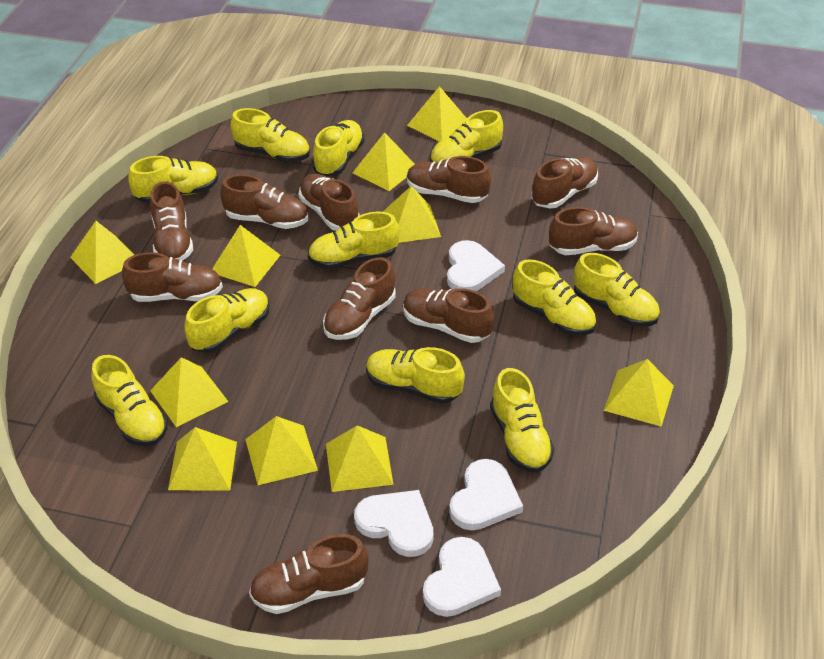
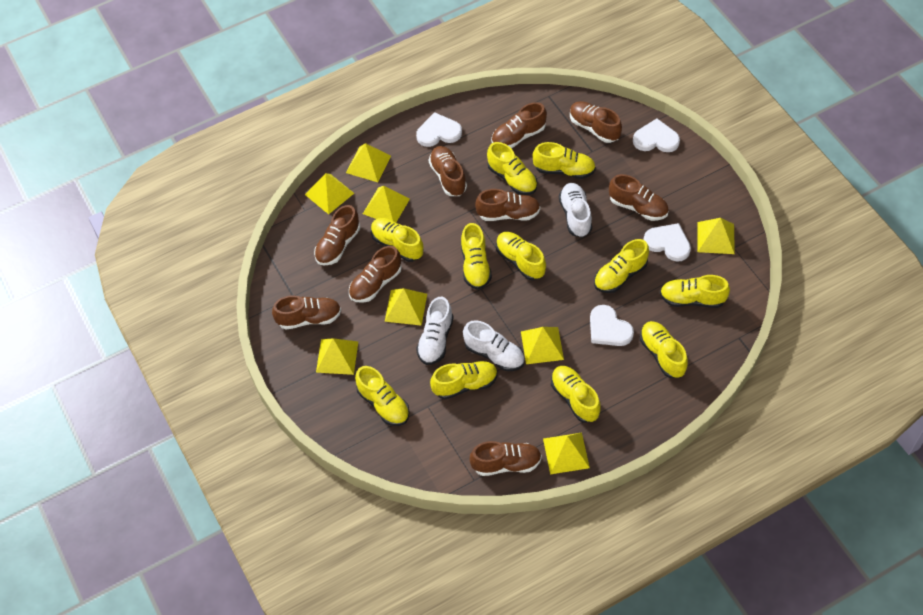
brown shoe: 10 -> 9
white shoe: 0 -> 3
yellow pyramid: 10 -> 8

